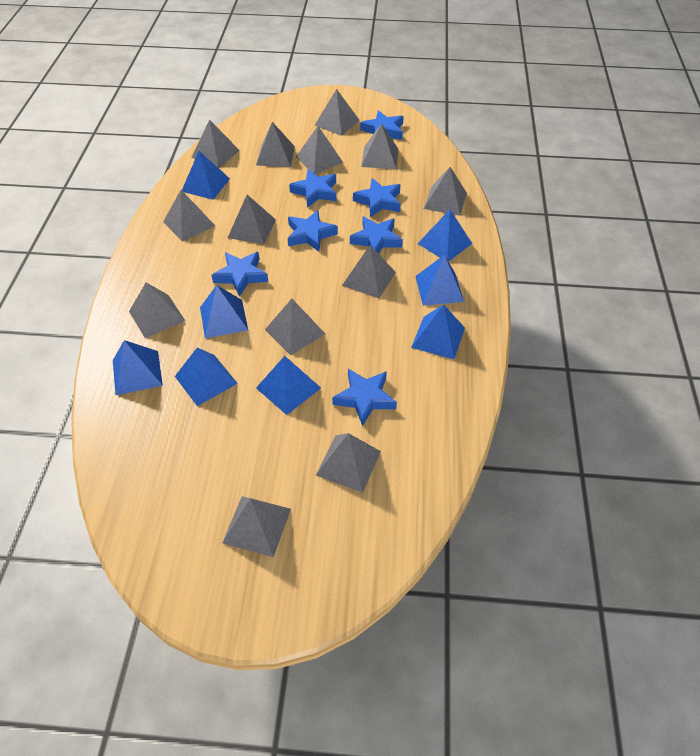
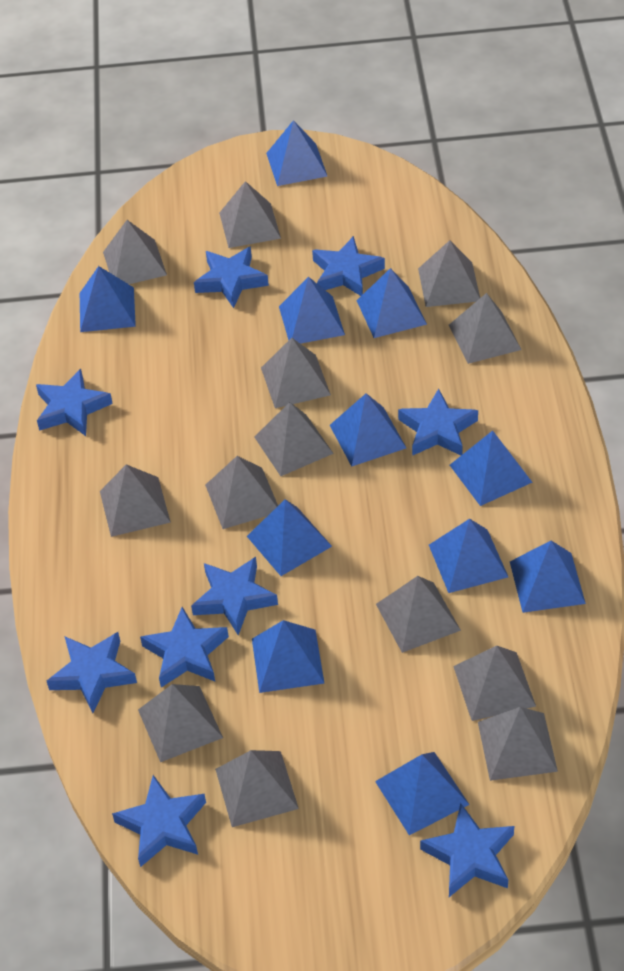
blue pyramid: 8 -> 11
blue star: 7 -> 9

